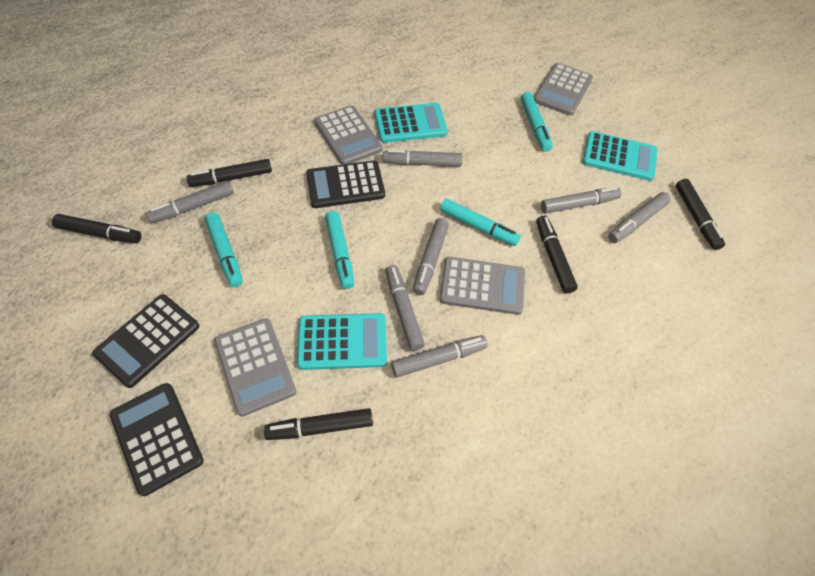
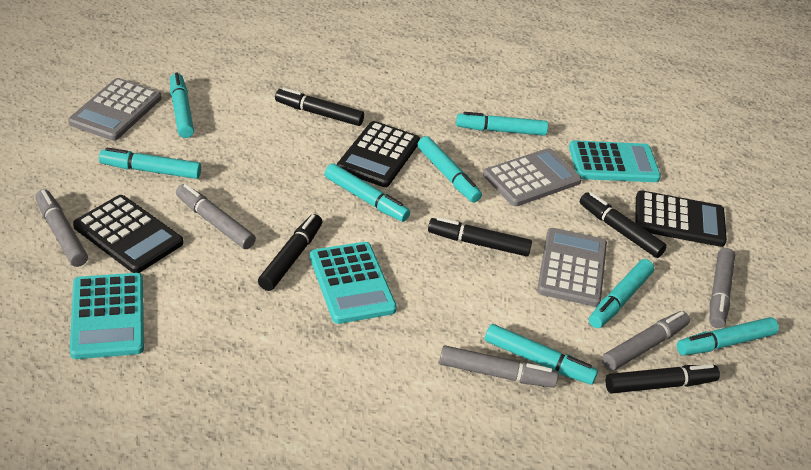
grey calculator: 4 -> 3
grey marker: 7 -> 5
turquoise marker: 4 -> 8

